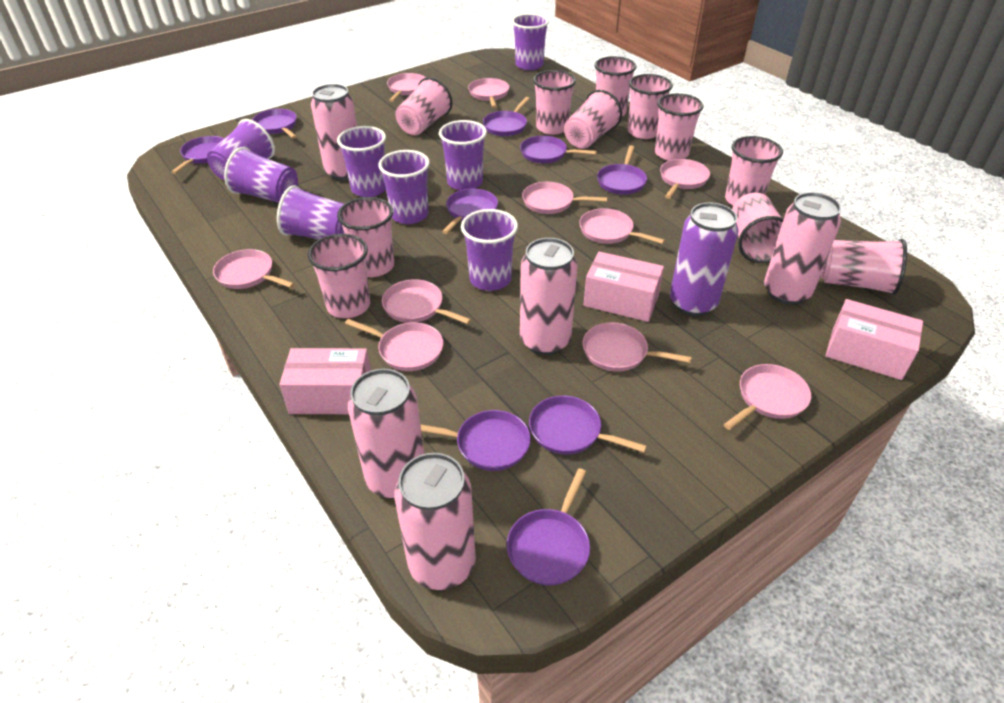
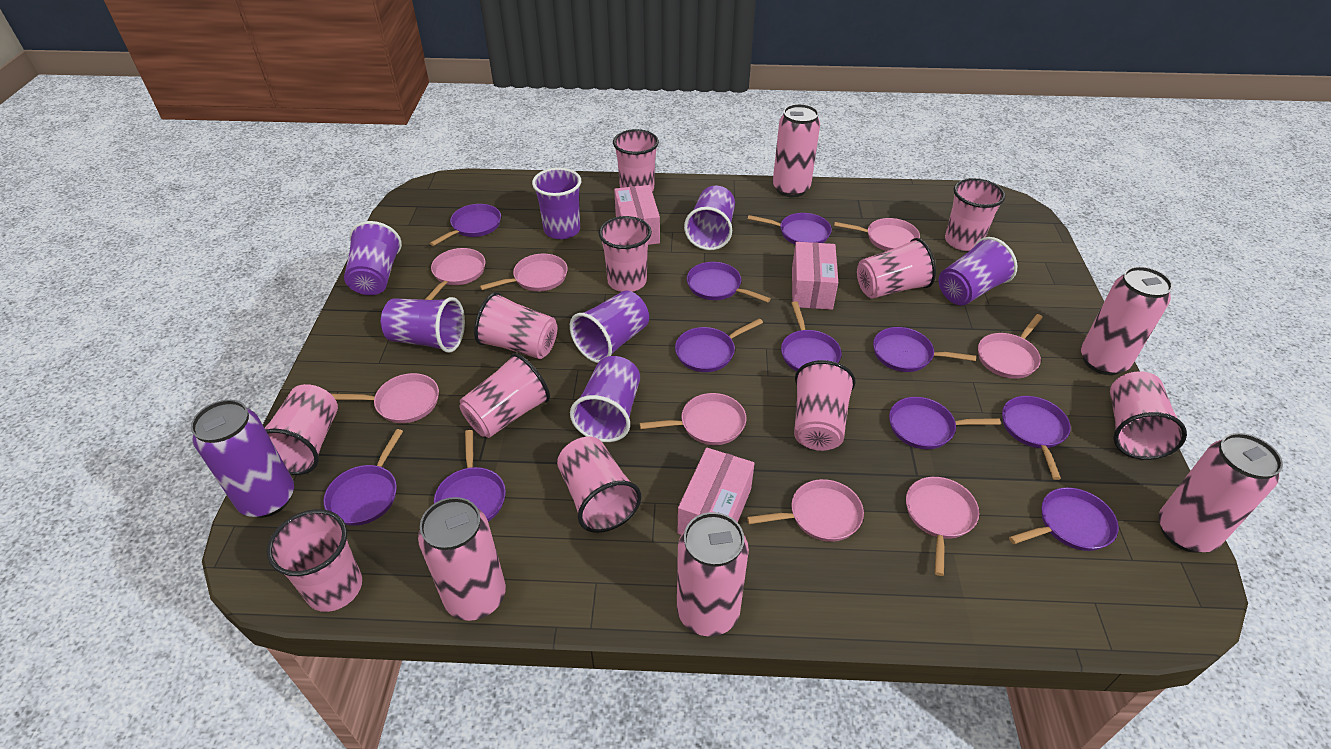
pink pan: 10 -> 8
purple cup: 8 -> 7
purple pan: 9 -> 11

